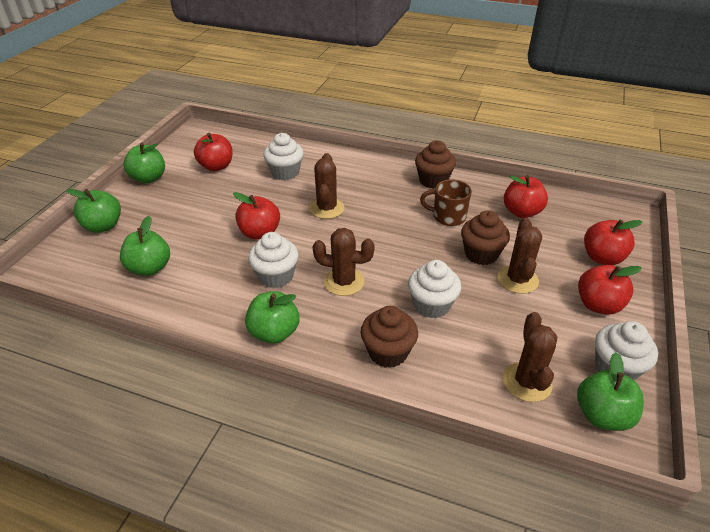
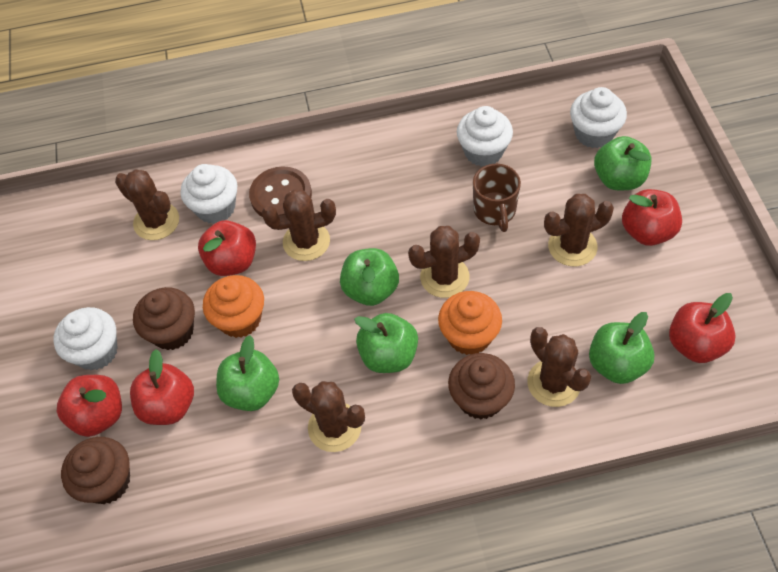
brown button: 0 -> 1
brown cactus: 4 -> 6
orange cupcake: 0 -> 2

